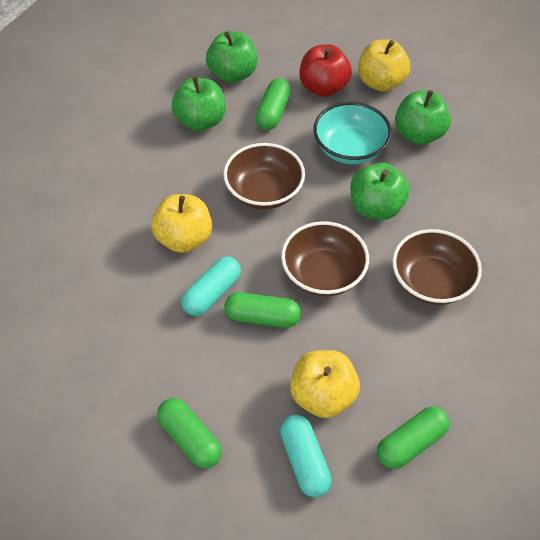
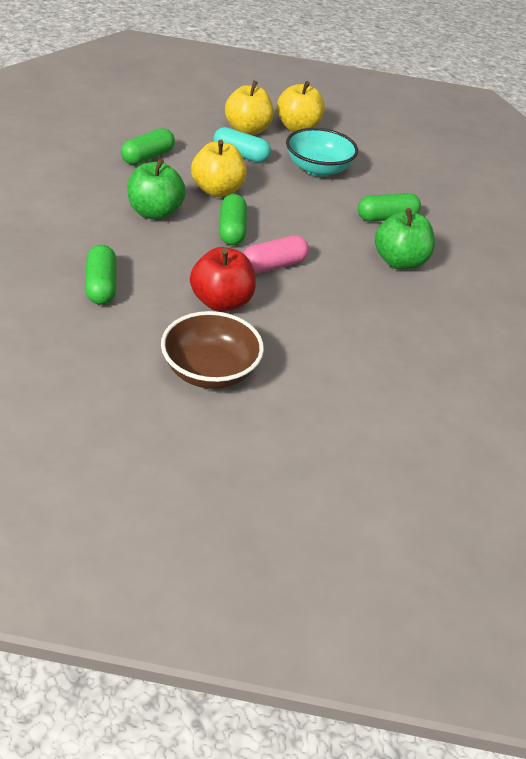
brown bowl: 3 -> 1
green apple: 4 -> 2
pink capsule: 0 -> 1
turquoise capsule: 2 -> 1

